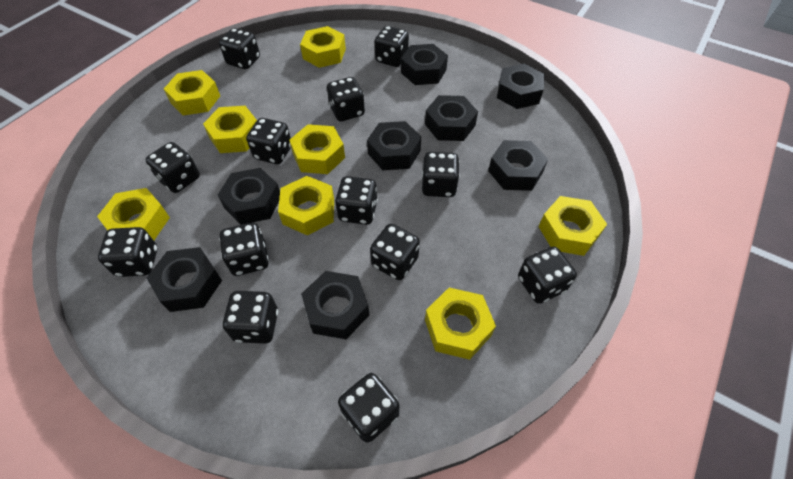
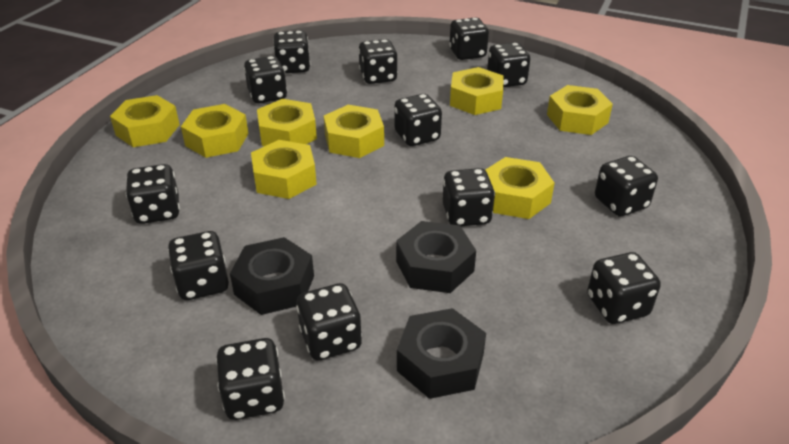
black nut: 8 -> 3

